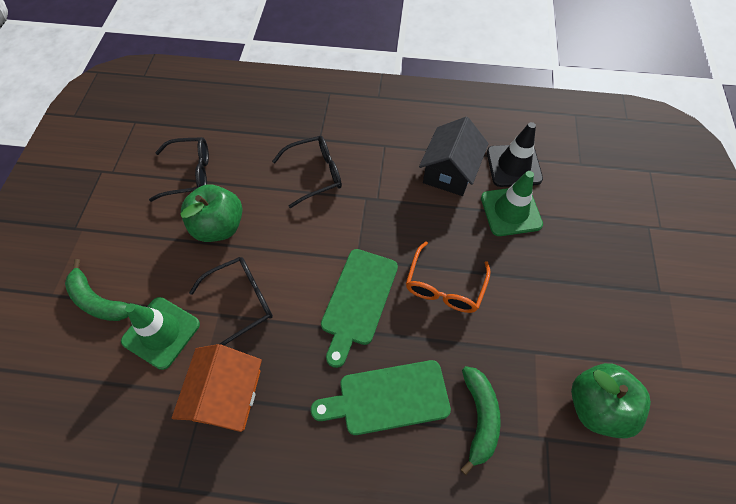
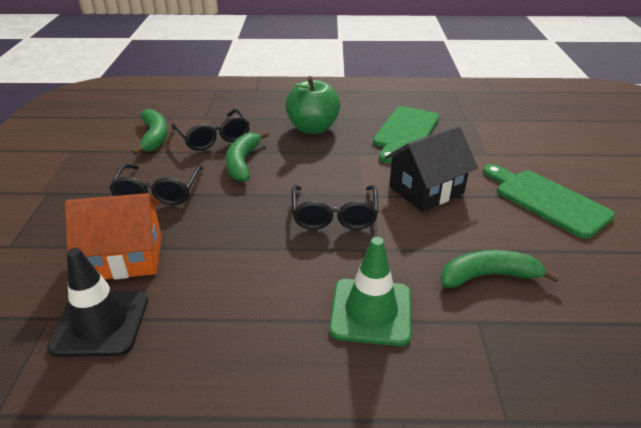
green apple: 2 -> 1
green banana: 2 -> 3
green traffic cone: 2 -> 1
orange glasses: 1 -> 0

